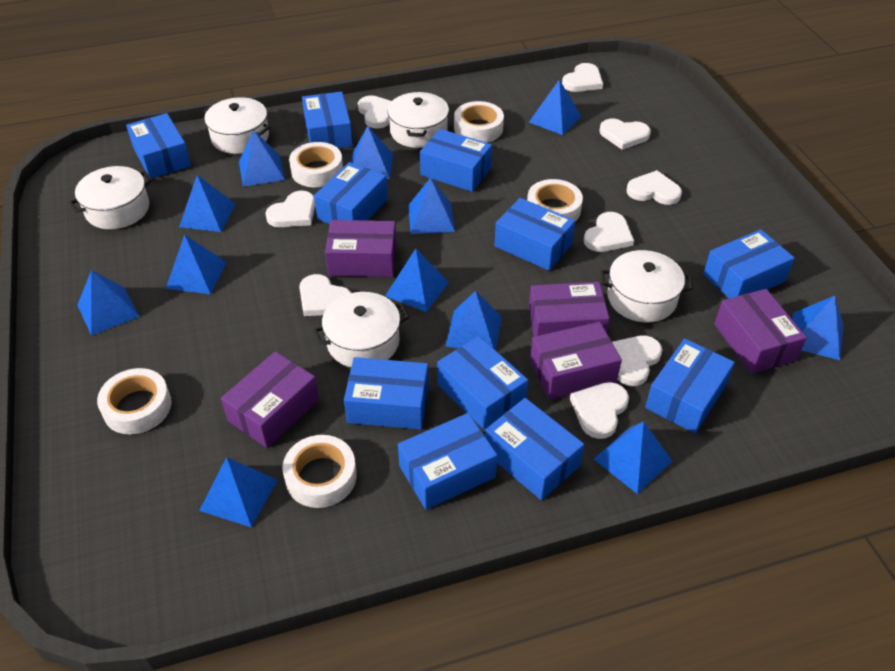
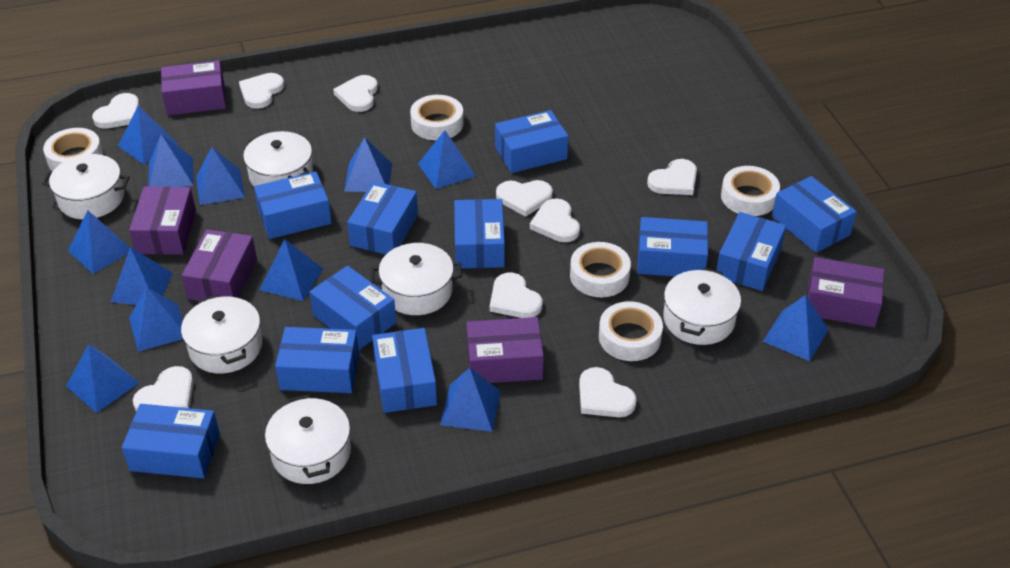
white pot: 5 -> 6

